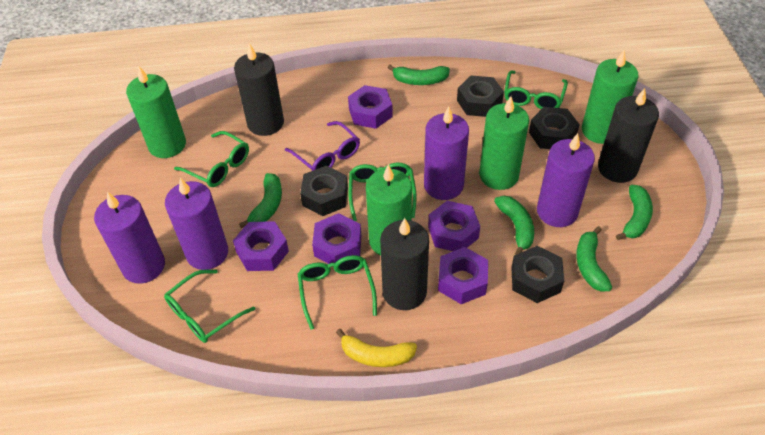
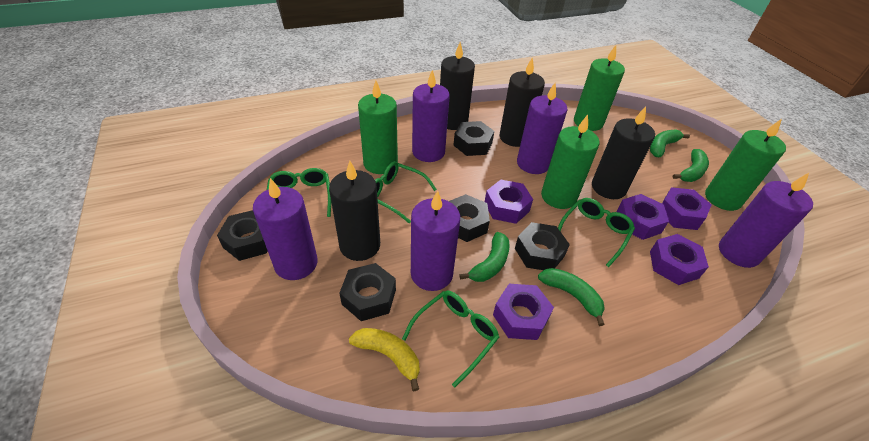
black candle: 3 -> 4
black nut: 4 -> 5
green banana: 5 -> 4
green glasses: 5 -> 4
purple candle: 4 -> 5
purple glasses: 1 -> 0

